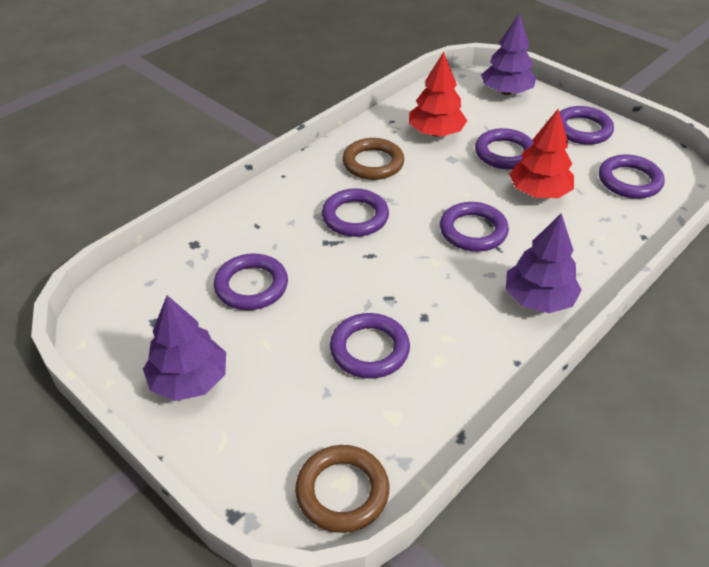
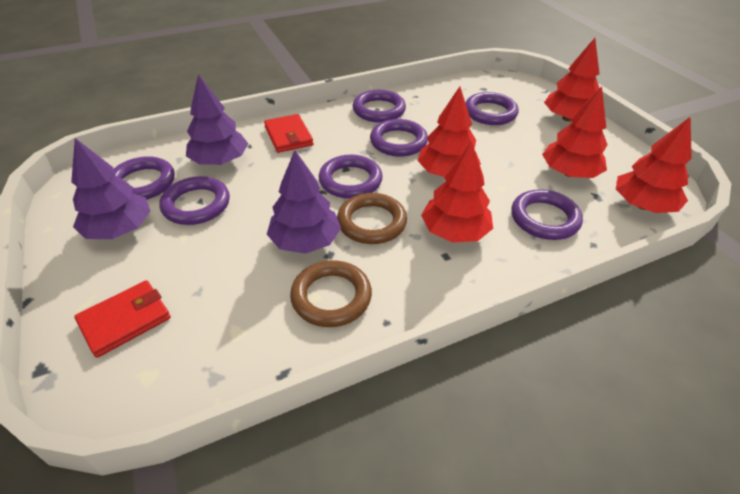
red tree: 2 -> 5
red wallet: 0 -> 2

